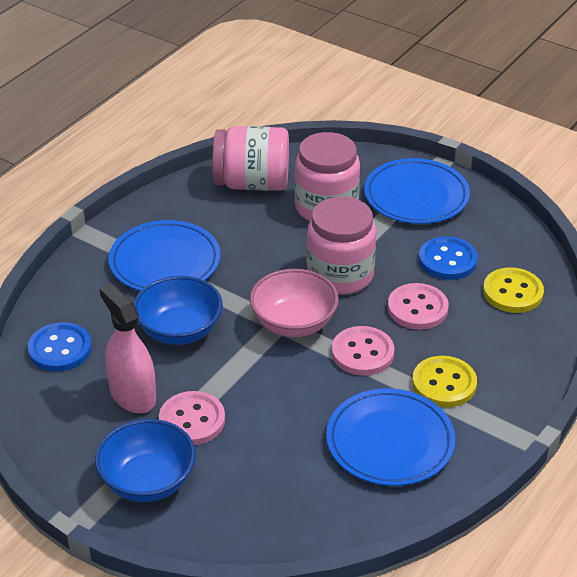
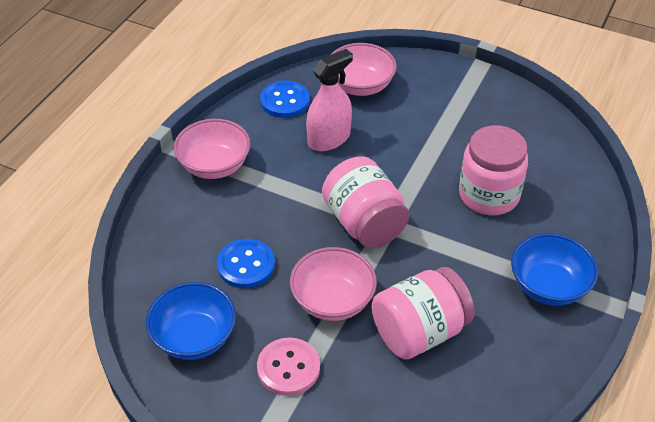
blue plate: 3 -> 0
pink bowl: 1 -> 3
pink button: 3 -> 1
yellow button: 2 -> 0

